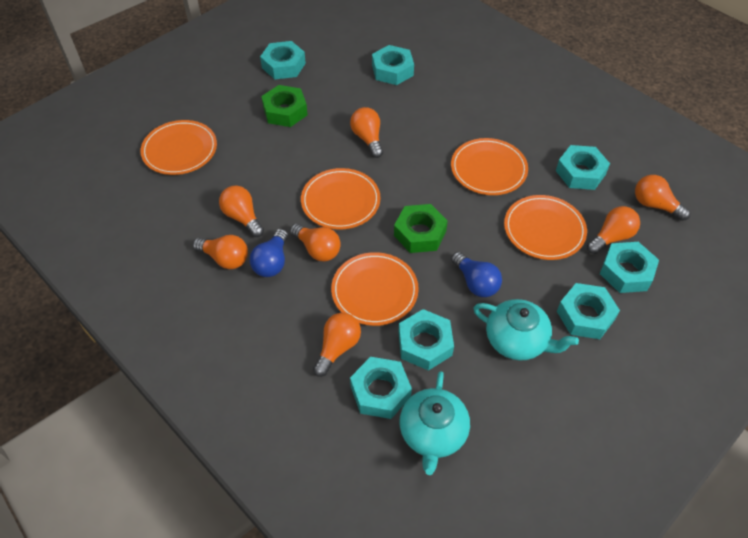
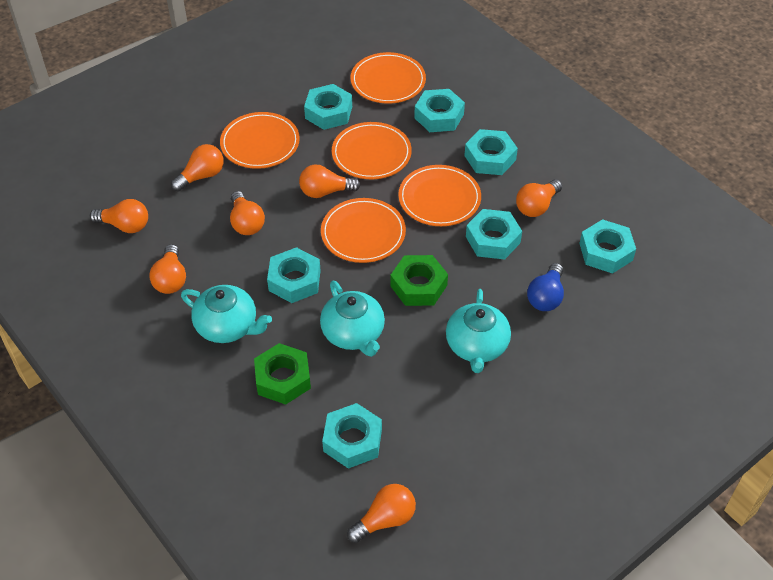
blue light bulb: 2 -> 1
turquoise teapot: 2 -> 3

